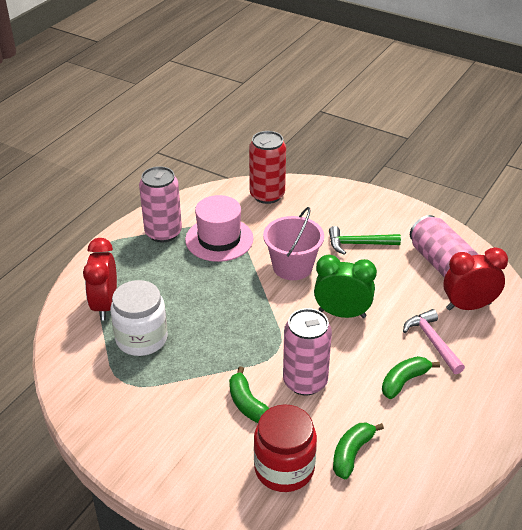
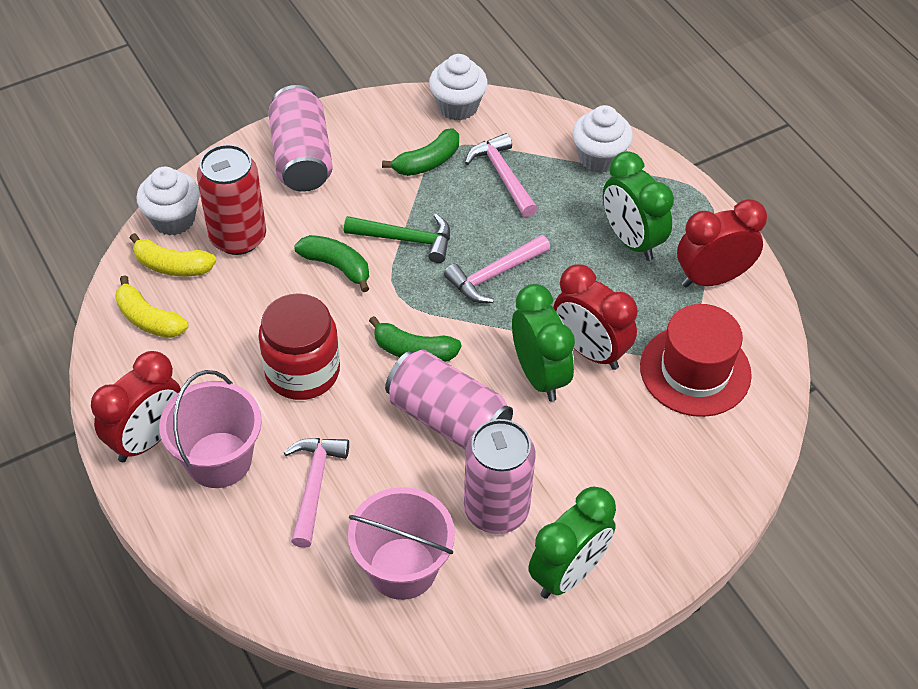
green clock: 1 -> 3
pink bucket: 1 -> 2
pink hammer: 1 -> 3
pink hat: 1 -> 0
red clock: 2 -> 3
red hat: 0 -> 1
white cupcake: 0 -> 3
white jar: 1 -> 0
yellow banana: 0 -> 2

